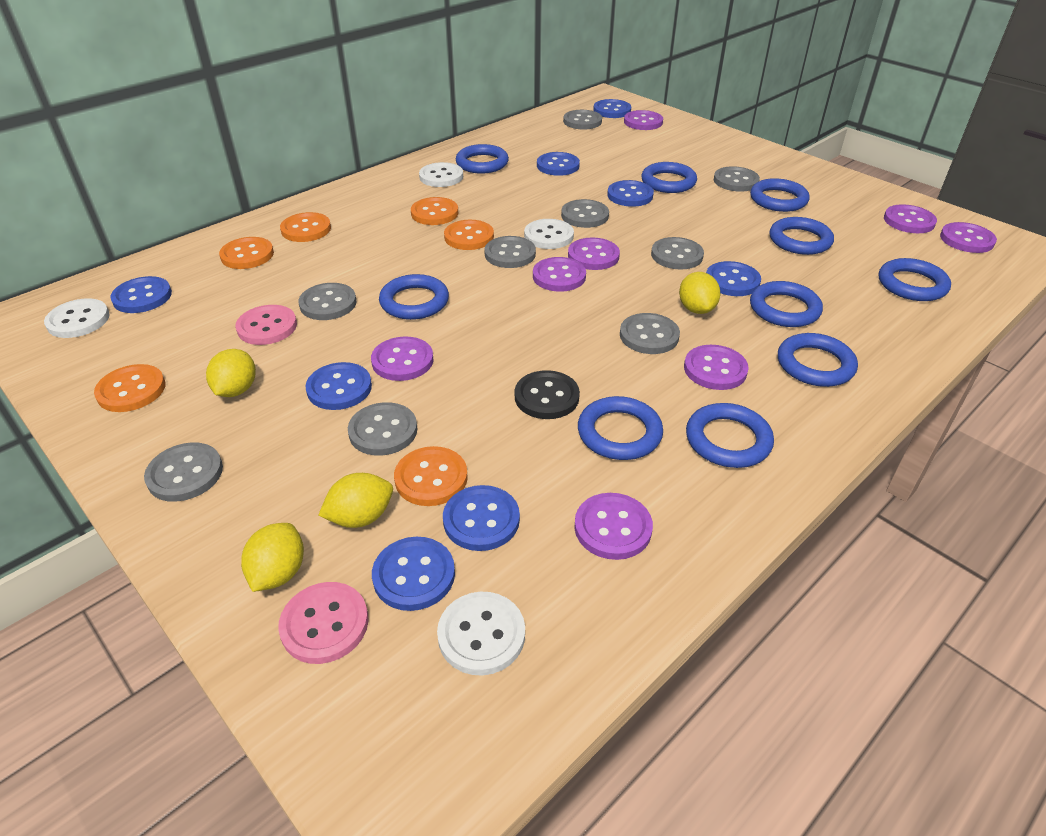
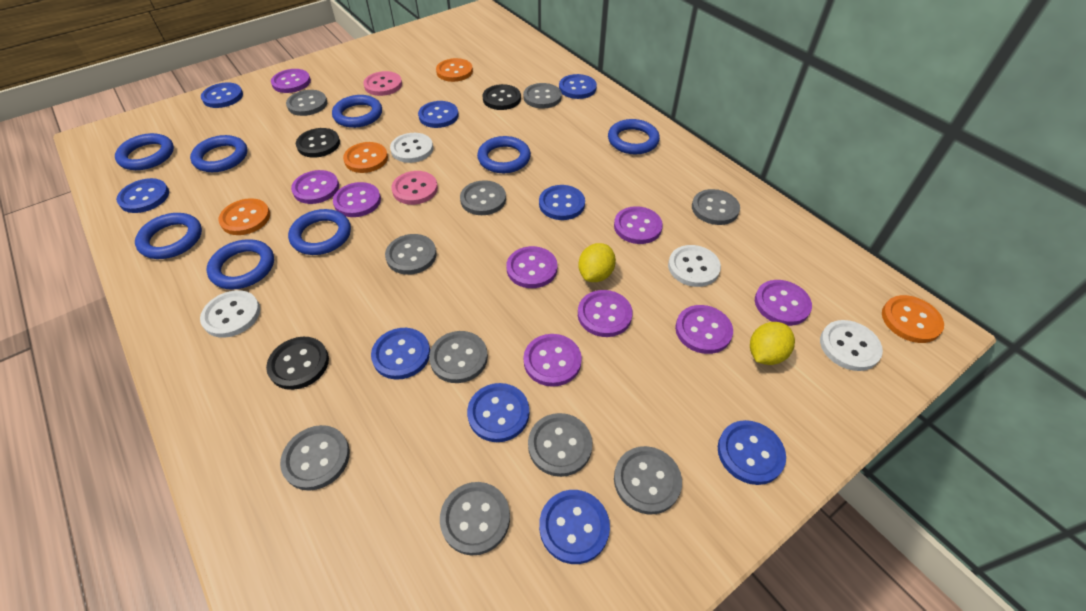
black button: 1 -> 3
blue button: 8 -> 9
blue ring: 10 -> 8
grey button: 9 -> 10
orange button: 6 -> 4
purple button: 8 -> 9
yellow lemon: 4 -> 2

